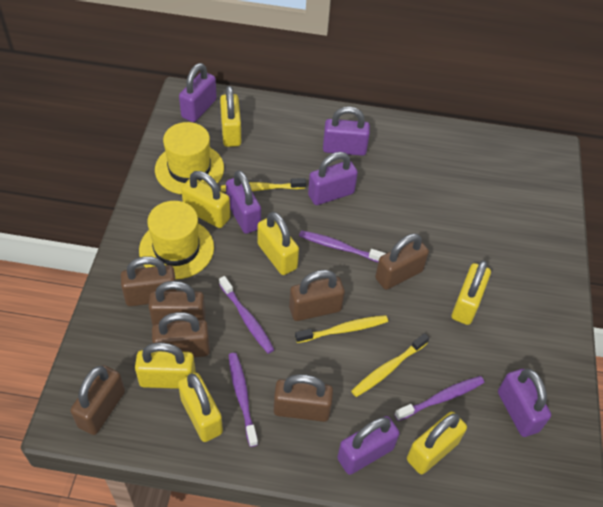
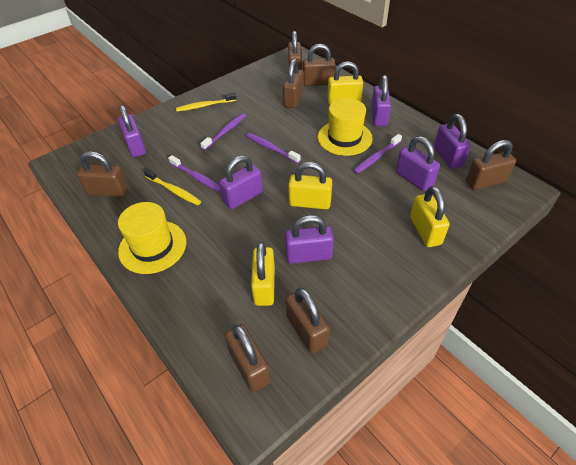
yellow padlock: 7 -> 4
yellow toothbrush: 3 -> 2

